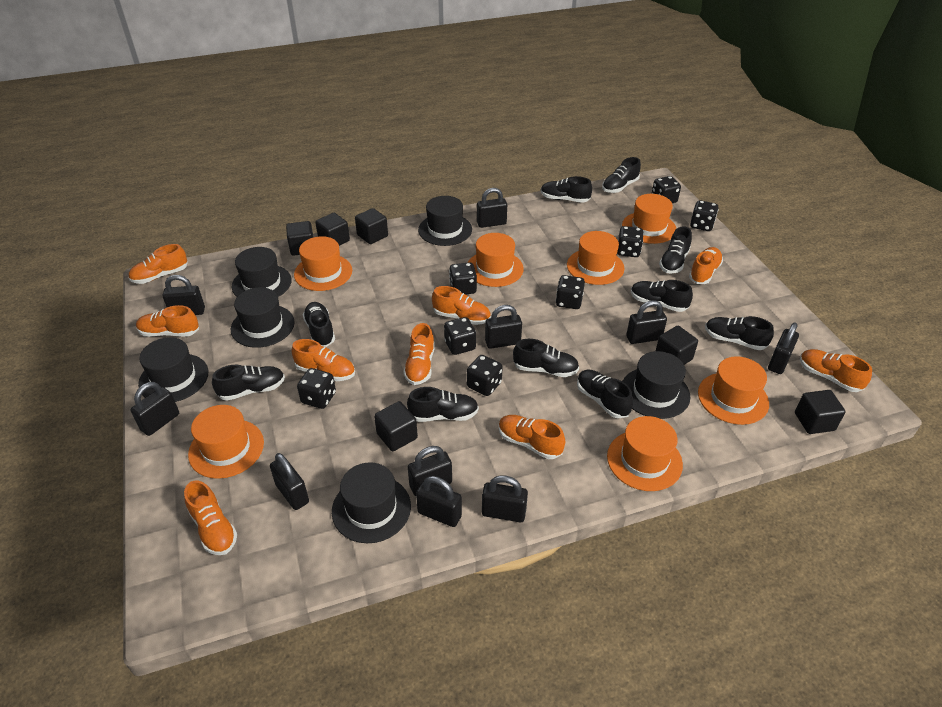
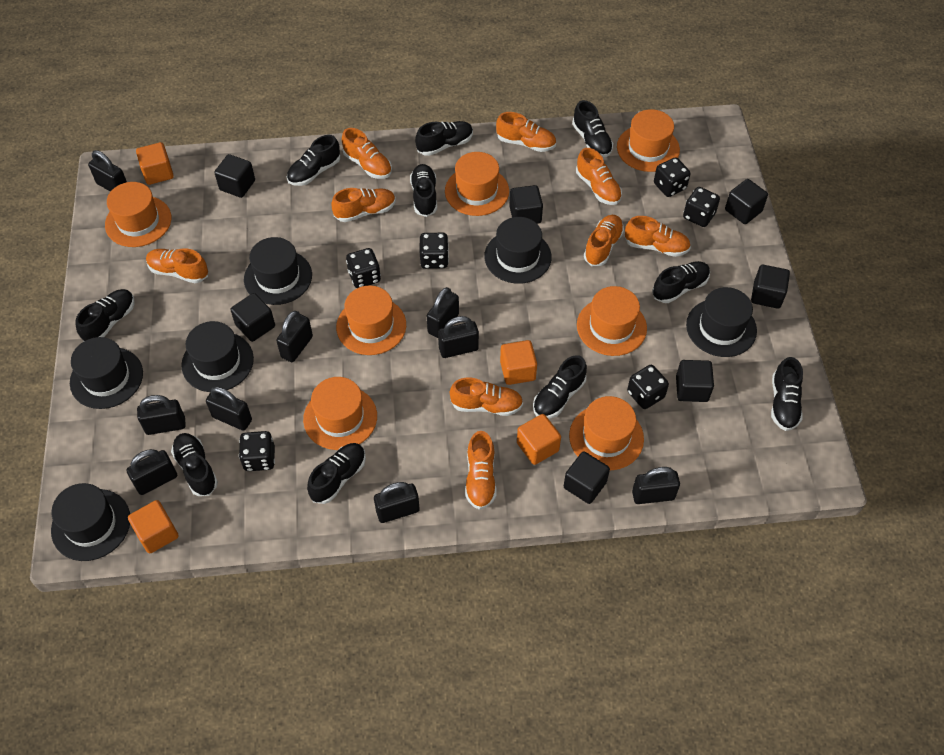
black cube: 6 -> 7
black dice: 8 -> 6
black padlock: 10 -> 9
orange cube: 0 -> 4

